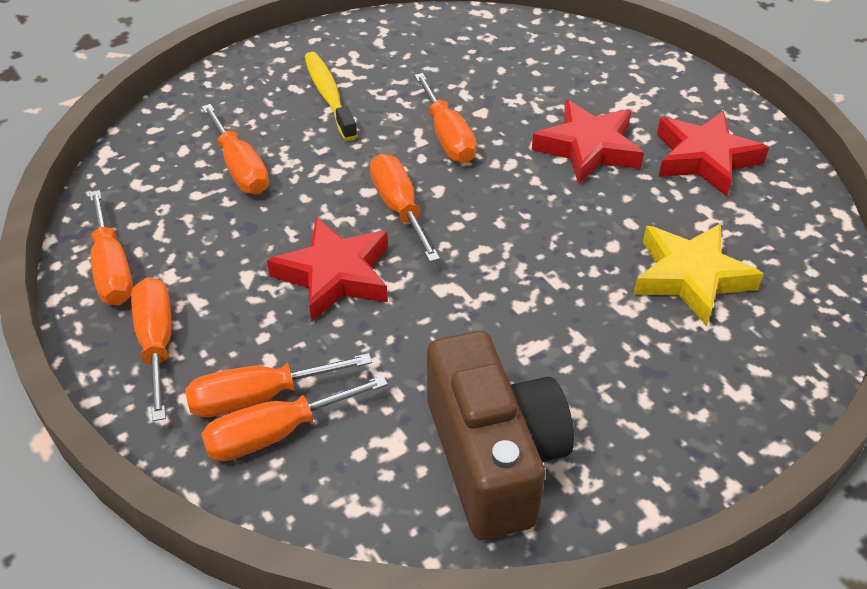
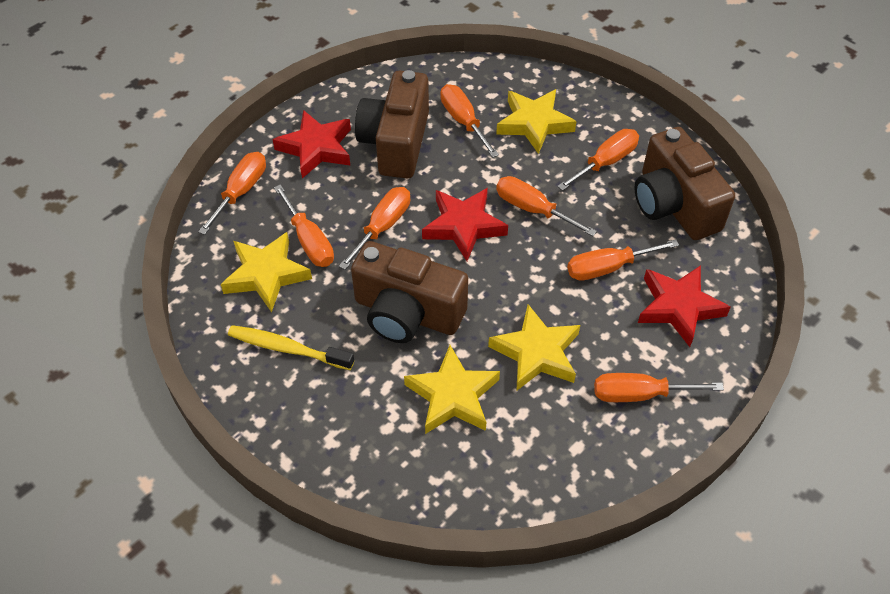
brown camera: 1 -> 3
orange screwdriver: 7 -> 8
yellow star: 1 -> 4

